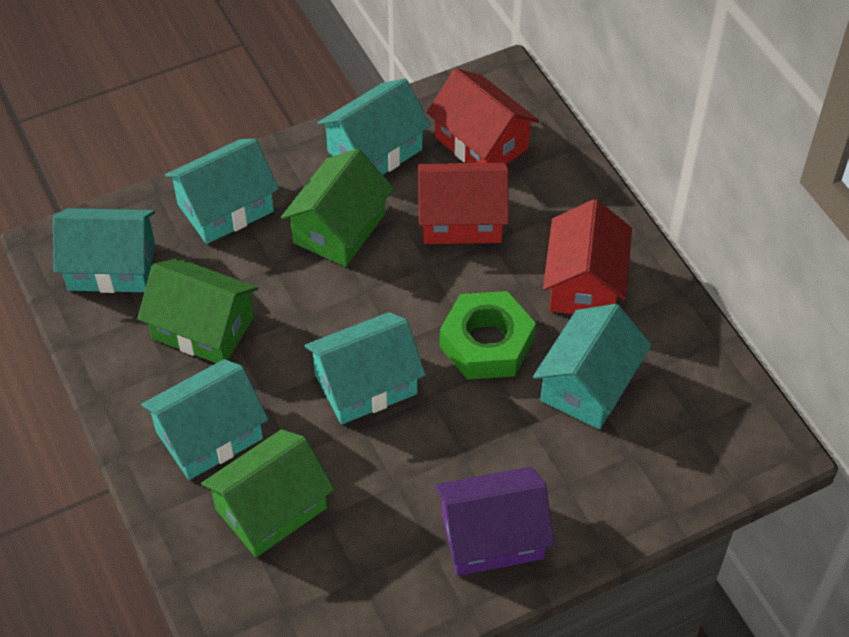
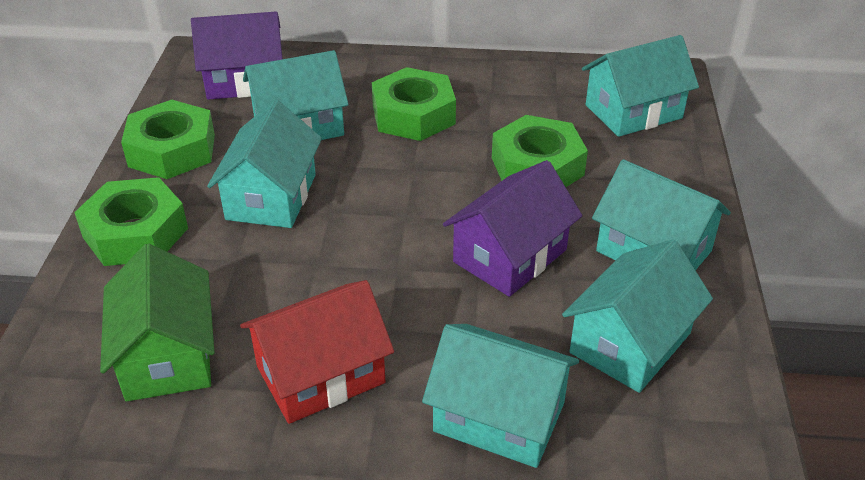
green house: 3 -> 1
green nut: 1 -> 4
purple house: 1 -> 2
red house: 3 -> 1

